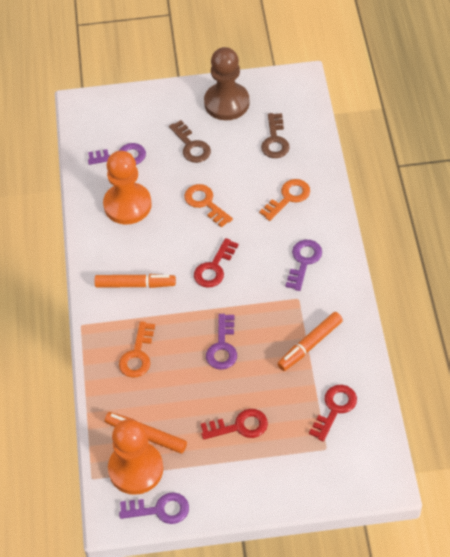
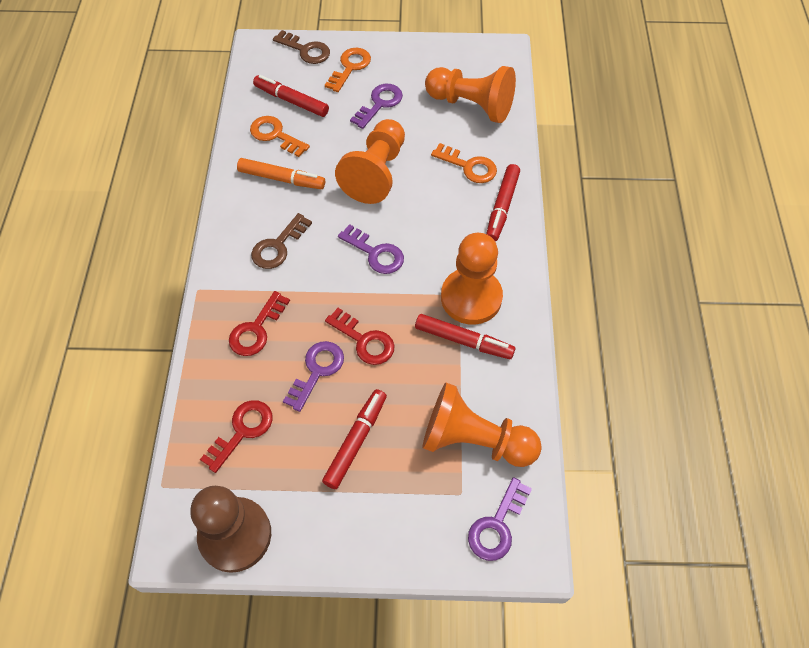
orange marker: 3 -> 1
orange pawn: 2 -> 4
red marker: 0 -> 4

